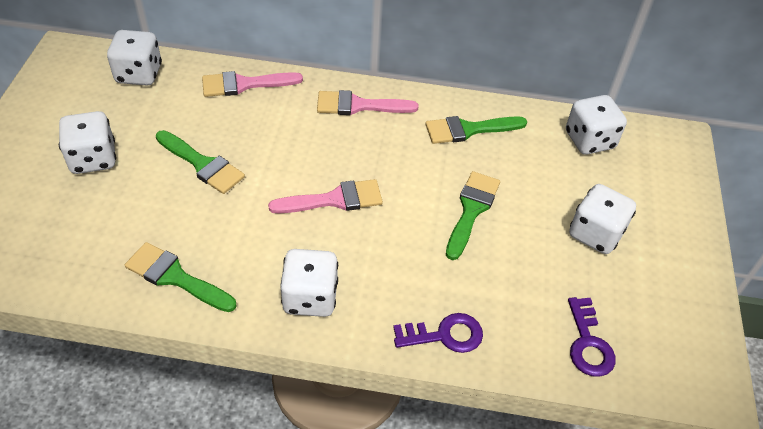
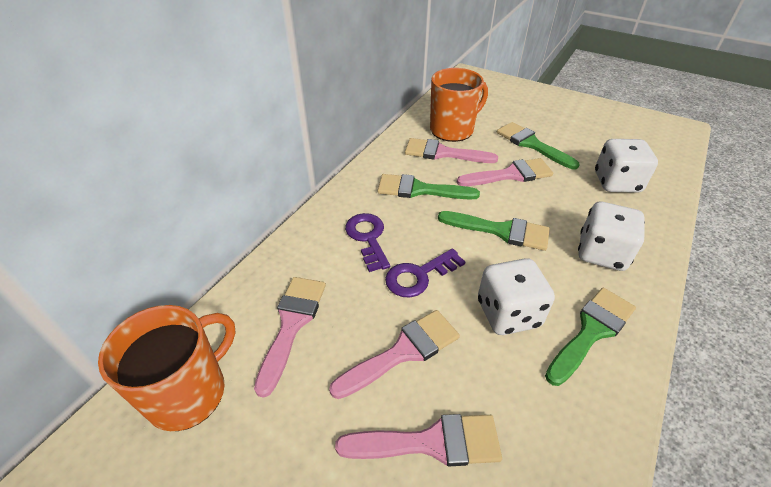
orange mug: 0 -> 2
pink brush: 3 -> 5
white dice: 5 -> 3

